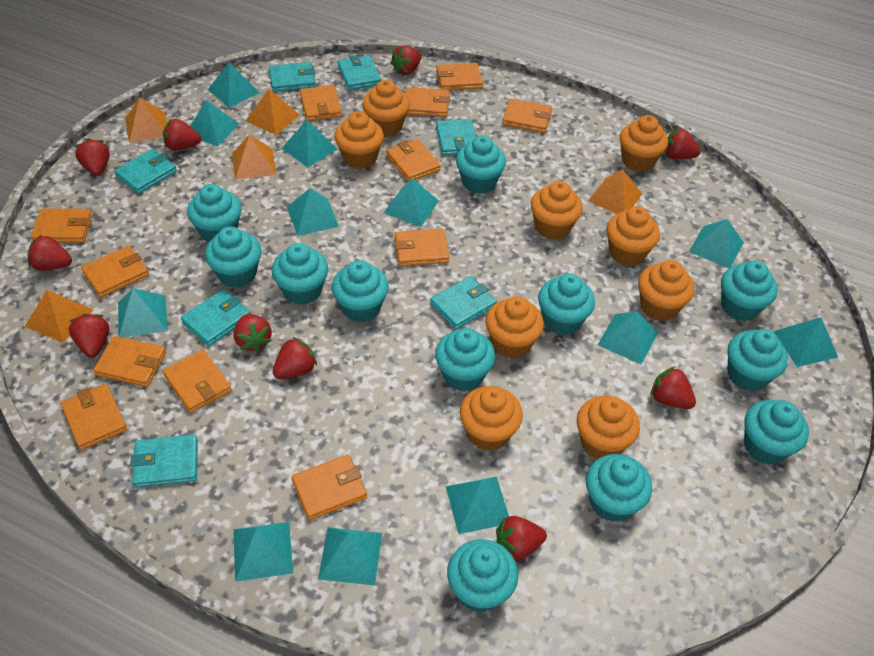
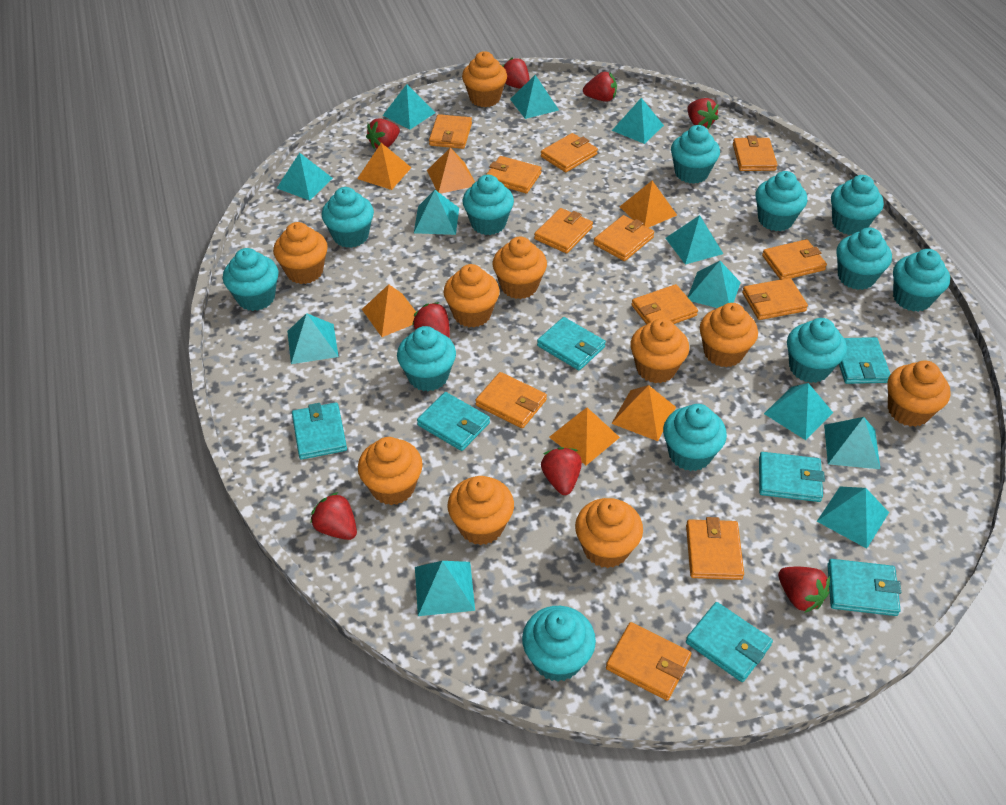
orange cupcake: 9 -> 10
orange pyramid: 5 -> 6
red strawberry: 10 -> 8

